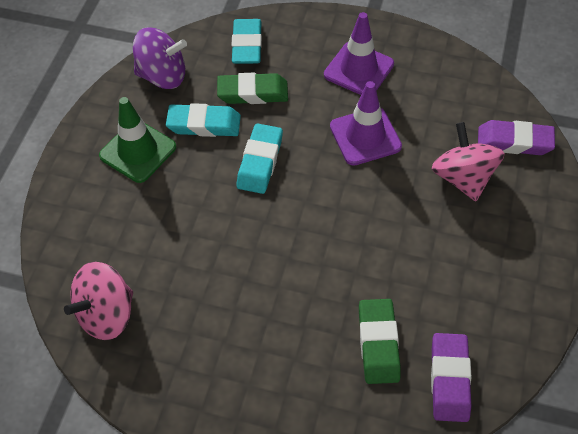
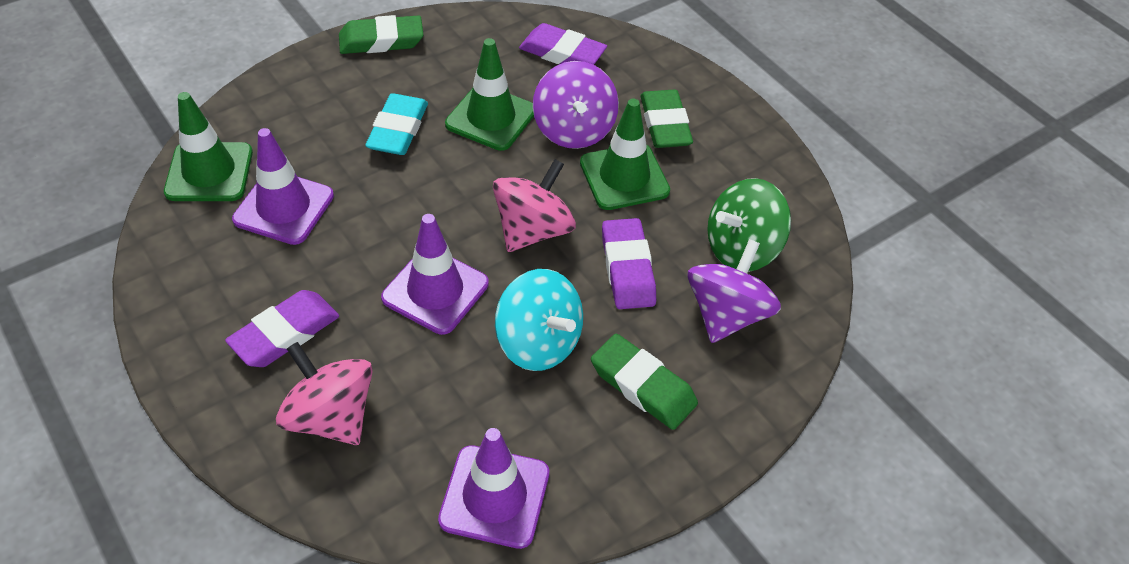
green eraser: 2 -> 3
green spinning top: 0 -> 1
green traffic cone: 1 -> 3
purple eraser: 2 -> 3
purple spinning top: 1 -> 2
purple traffic cone: 2 -> 3
turquoise eraser: 3 -> 1
turquoise spinning top: 0 -> 1

